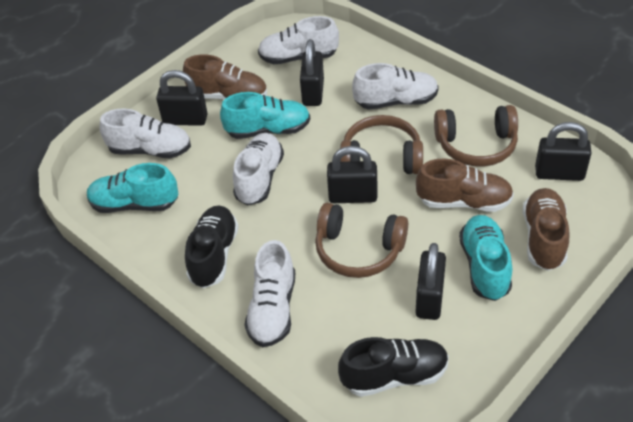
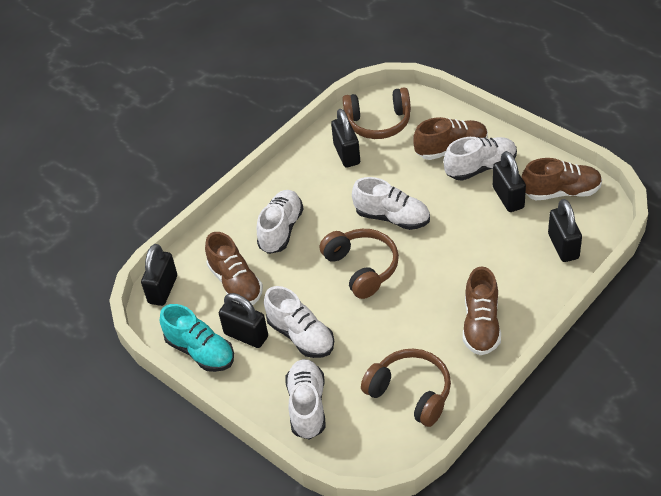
black shoe: 2 -> 0
brown shoe: 3 -> 4
turquoise shoe: 3 -> 1

